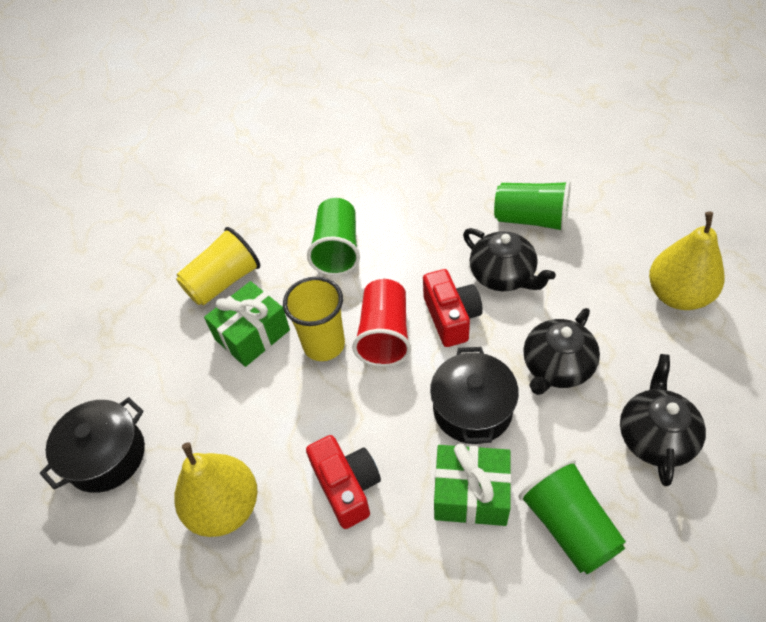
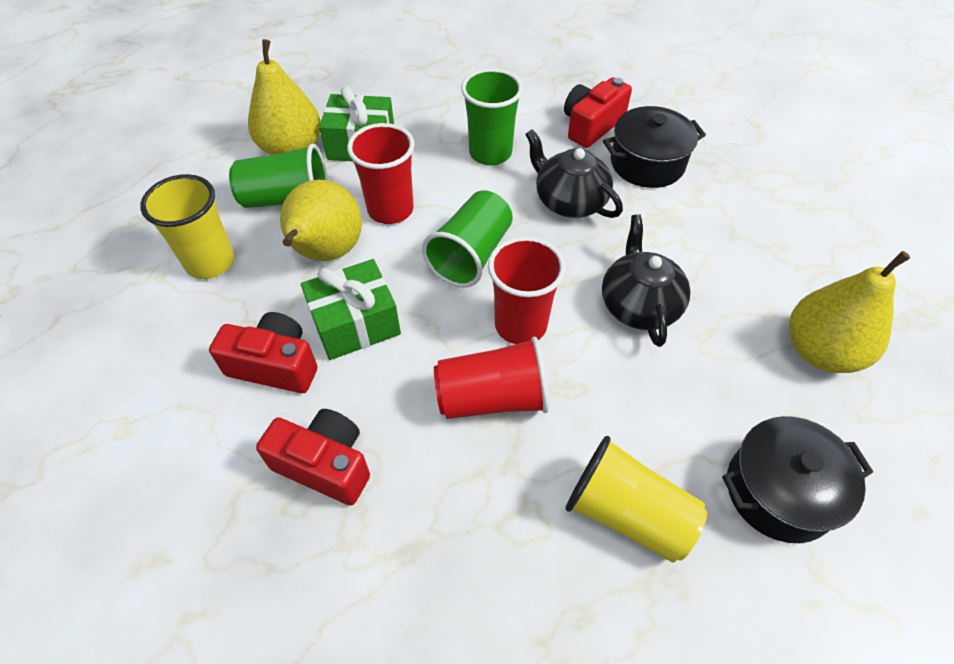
black teapot: 3 -> 2
red camera: 2 -> 3
red cup: 1 -> 3
yellow pear: 2 -> 3

